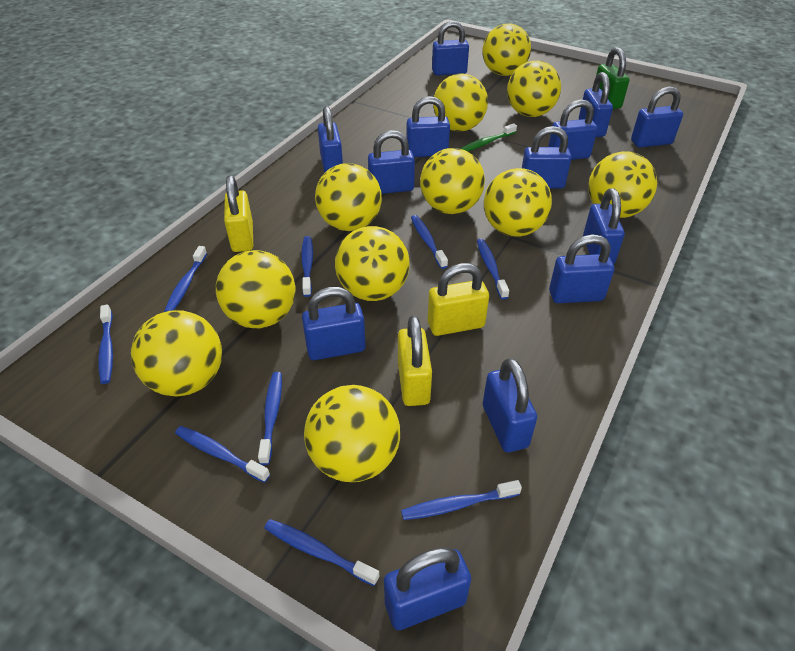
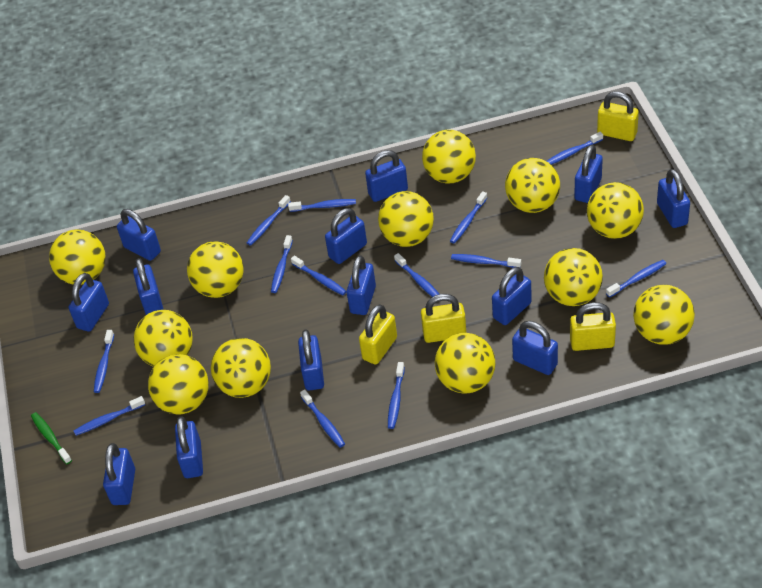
blue toothbrush: 9 -> 13
green padlock: 1 -> 0
yellow ball: 11 -> 12
yellow padlock: 3 -> 4

